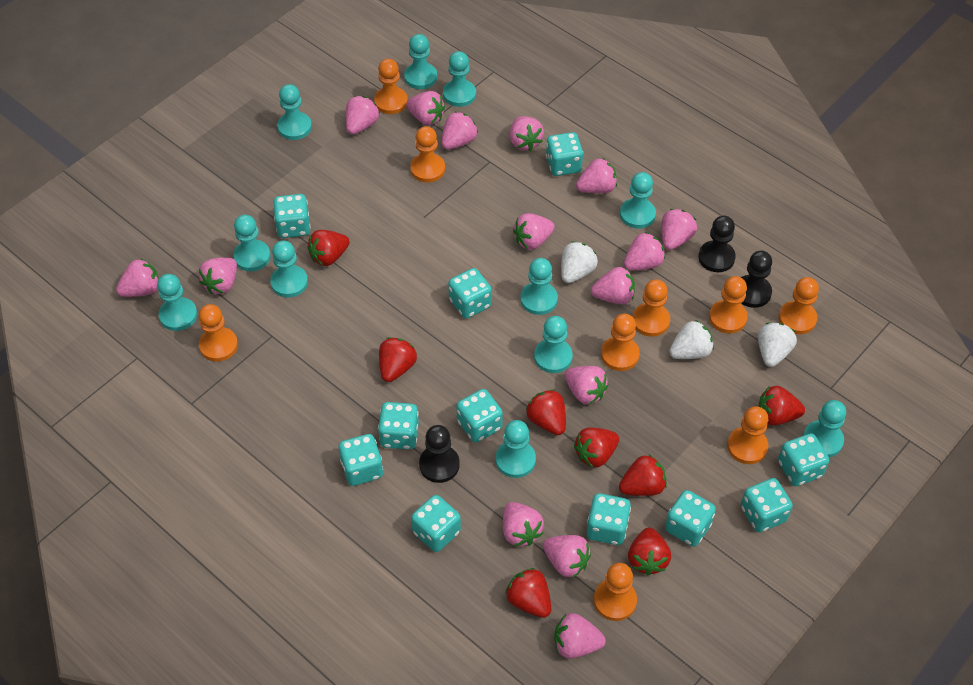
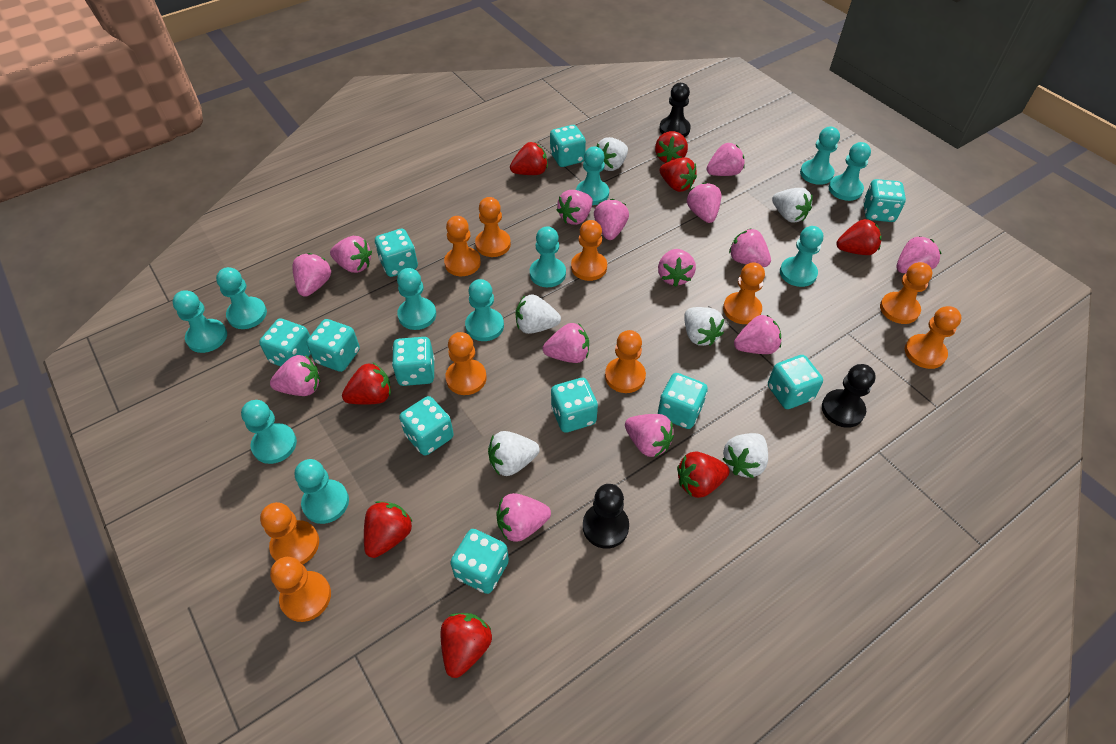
orange pawn: 9 -> 10
pink strawberry: 15 -> 14
white strawberry: 3 -> 6

